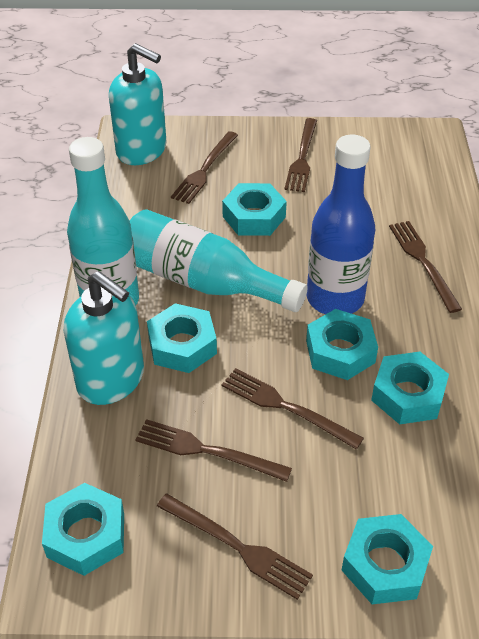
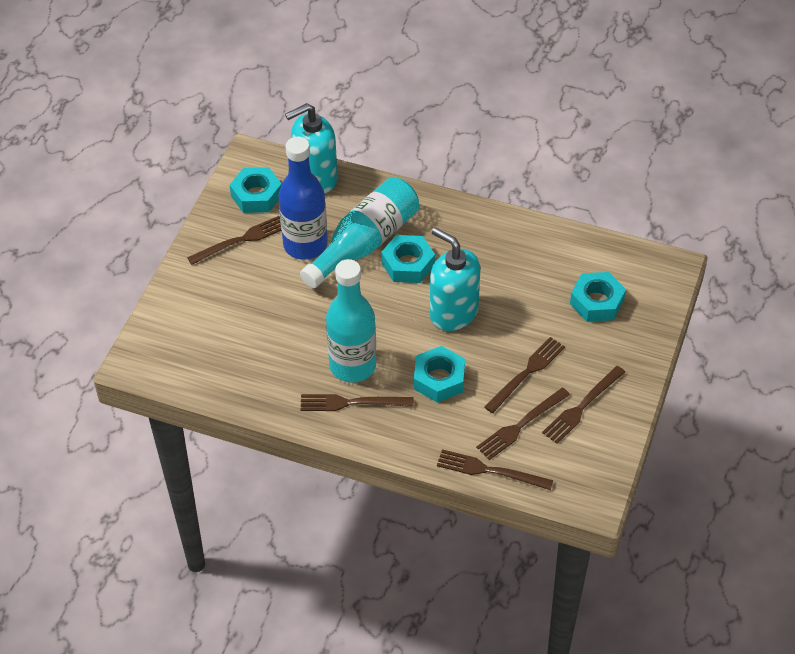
turquoise nut: 6 -> 4

